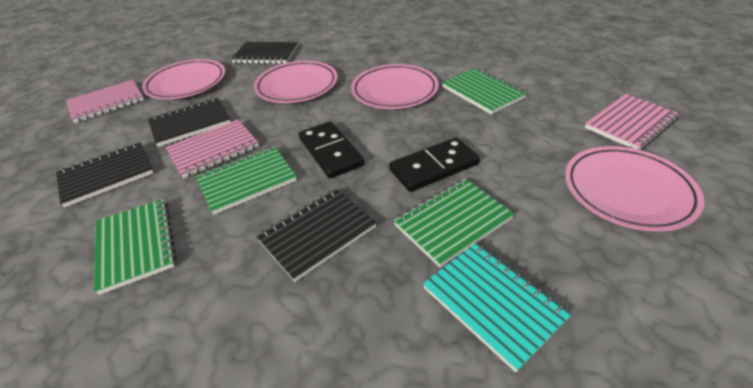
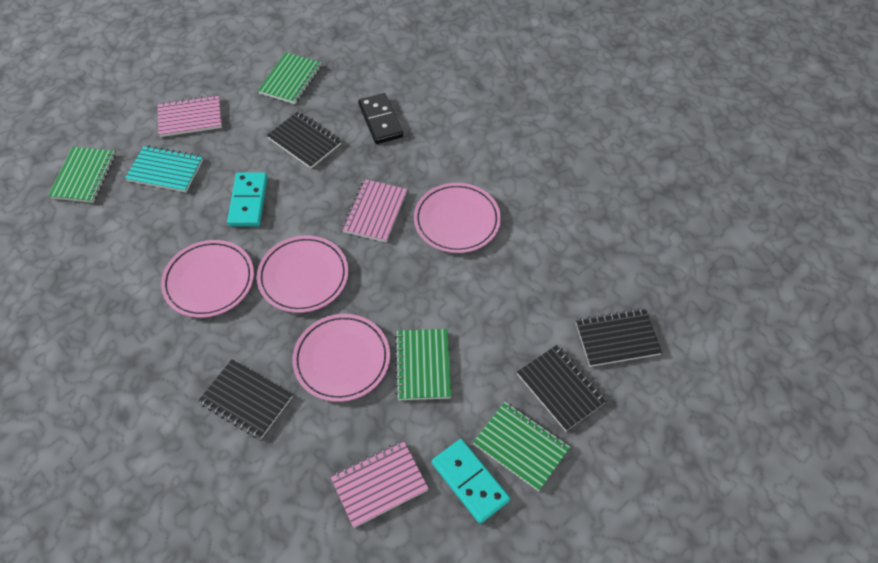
black domino: 2 -> 1
turquoise domino: 0 -> 2

